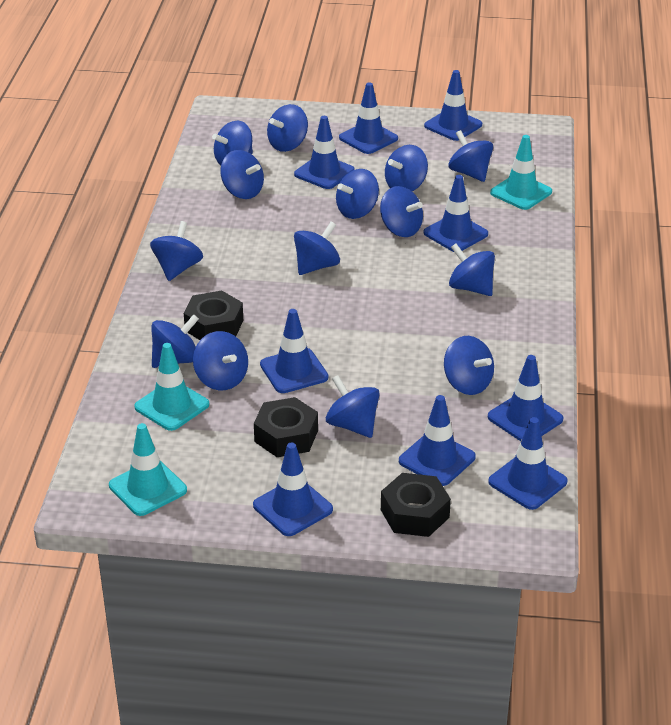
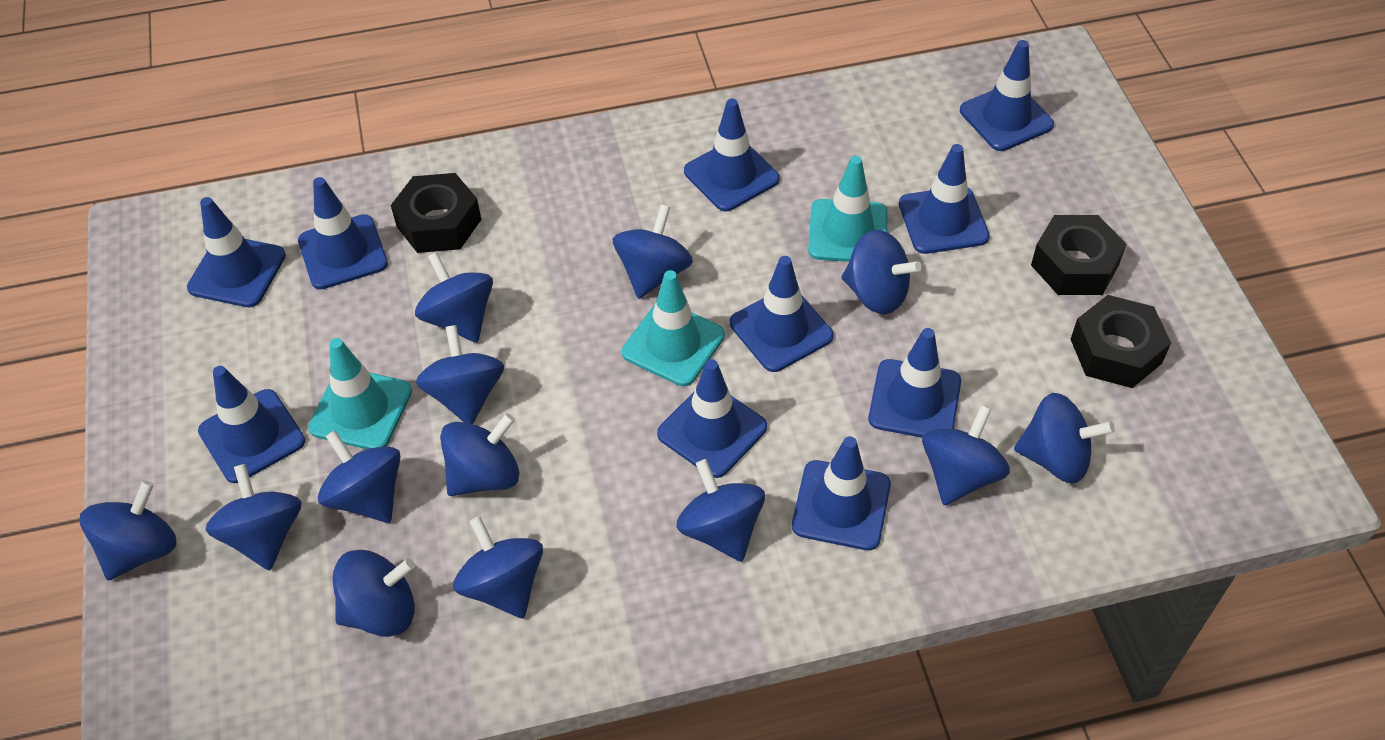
blue spinning top: 14 -> 13
blue traffic cone: 9 -> 10

